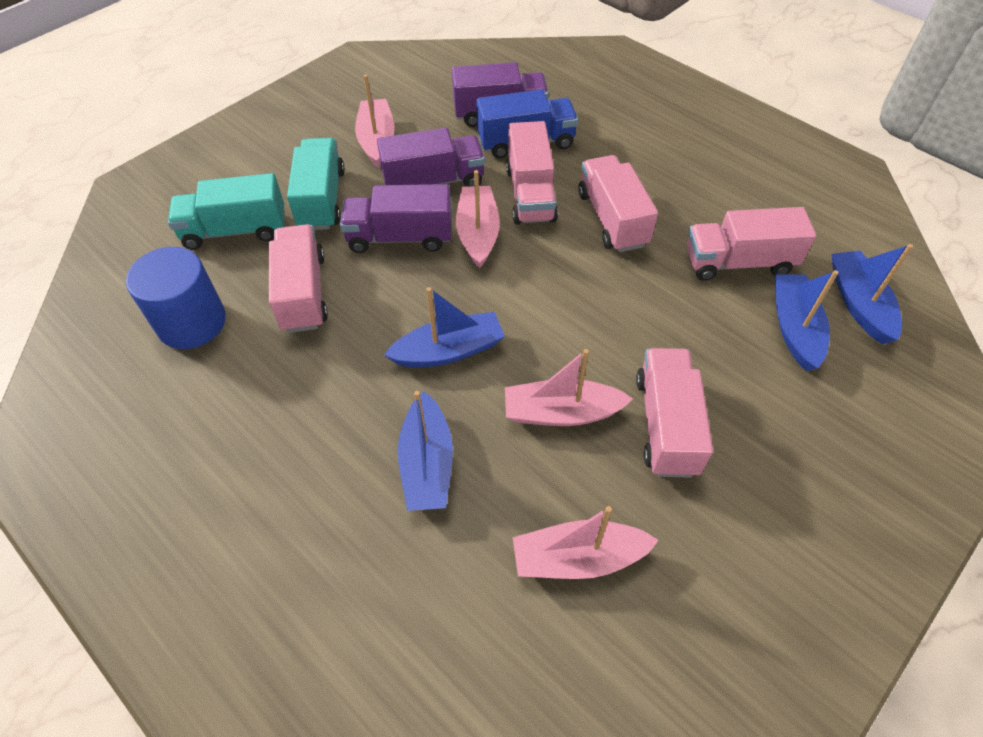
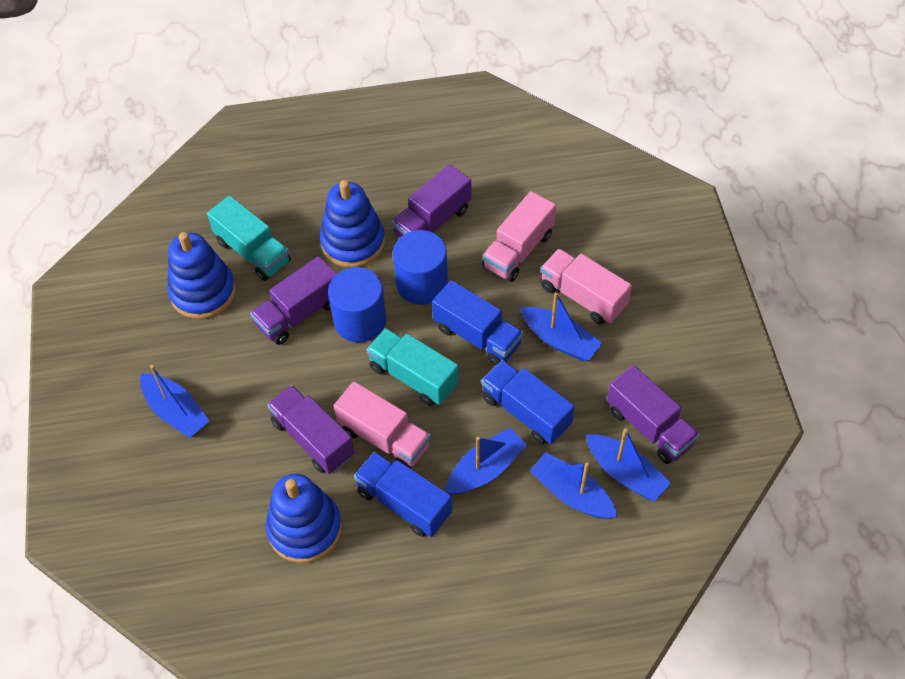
blue boat: 4 -> 5
blue cylinder: 1 -> 2
blue stacking toy: 0 -> 3
blue truck: 1 -> 3
pink boat: 4 -> 0
pink truck: 5 -> 3
purple truck: 3 -> 4

